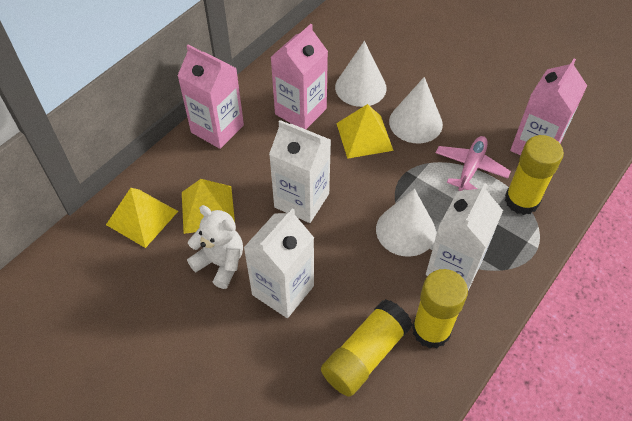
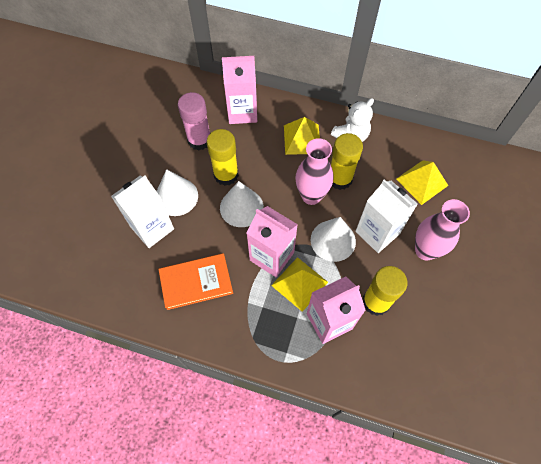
orange book: 0 -> 1
pink glue stick: 0 -> 1
pink plane: 1 -> 0
pink vase: 0 -> 2
white carton: 3 -> 2

